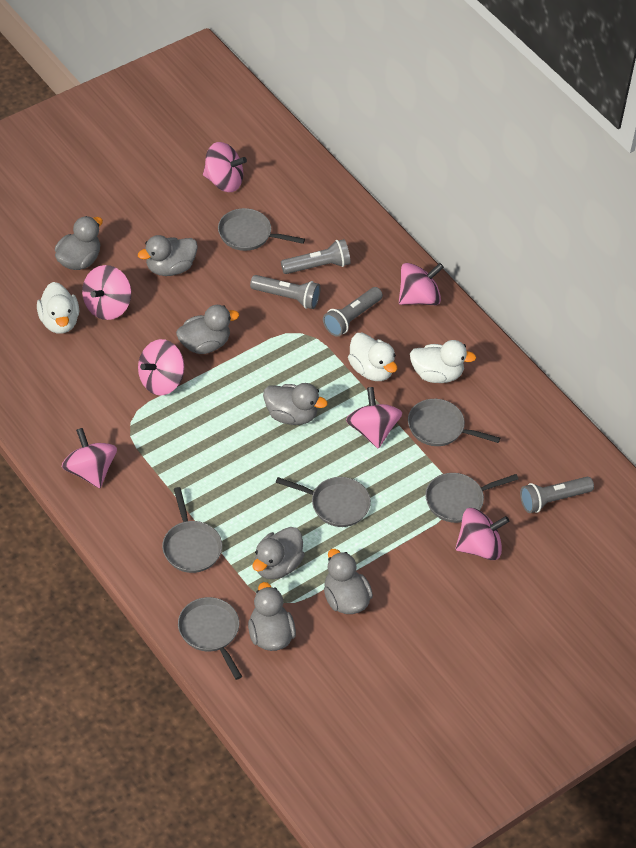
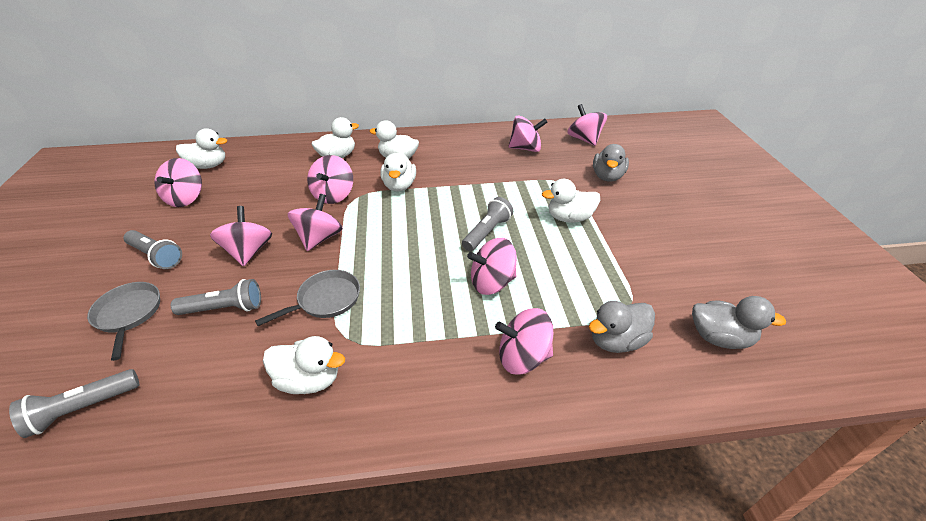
grey duck: 7 -> 3
grey pan: 6 -> 2
pink spinning top: 7 -> 8
white duck: 3 -> 6

